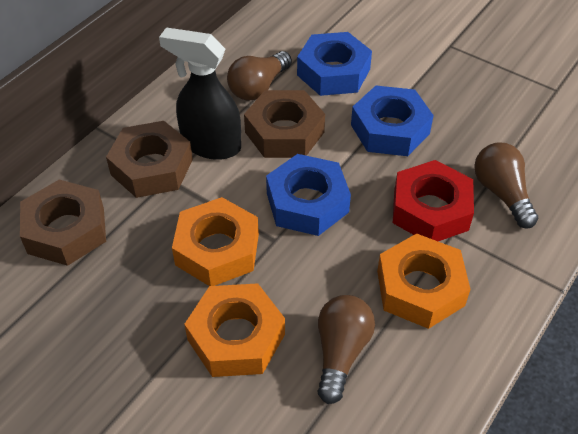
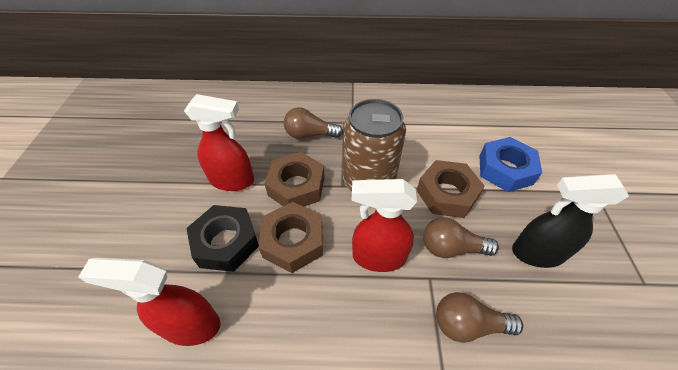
black nut: 0 -> 1
blue nut: 3 -> 1
brown can: 0 -> 1
orange nut: 3 -> 0
red nut: 1 -> 0
red spray bottle: 0 -> 3

